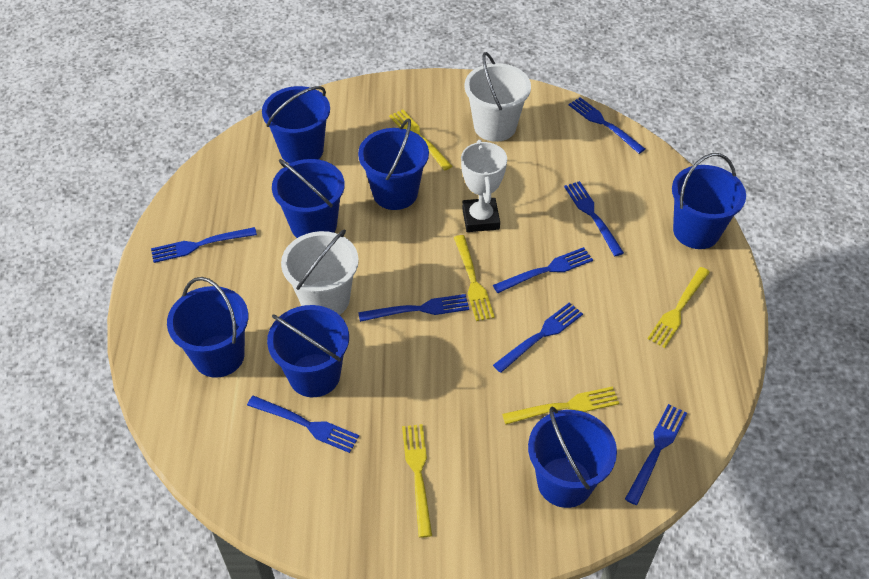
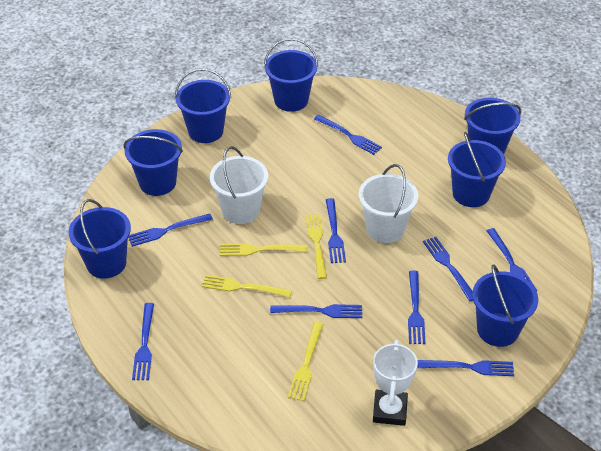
blue fork: 8 -> 9
yellow fork: 5 -> 4

